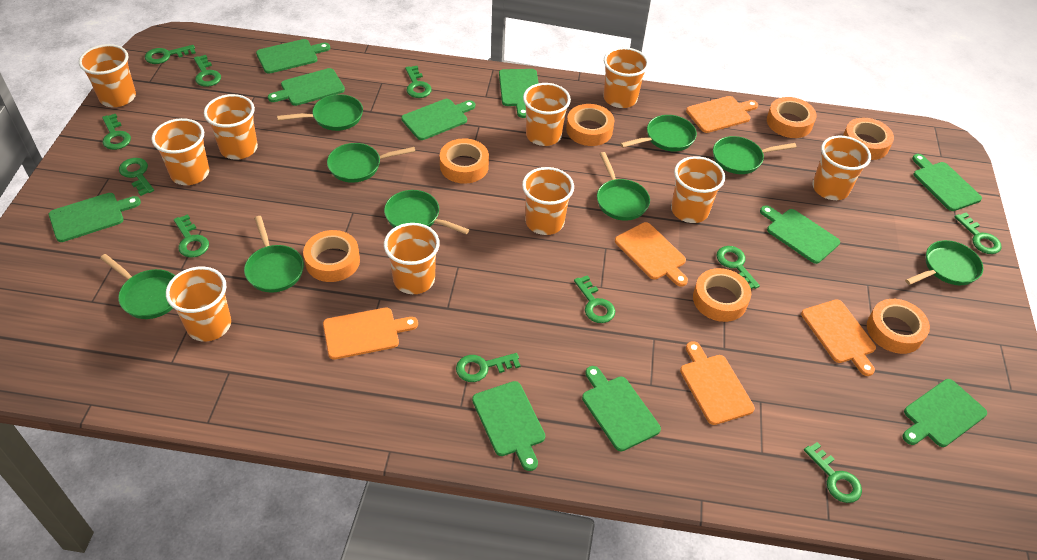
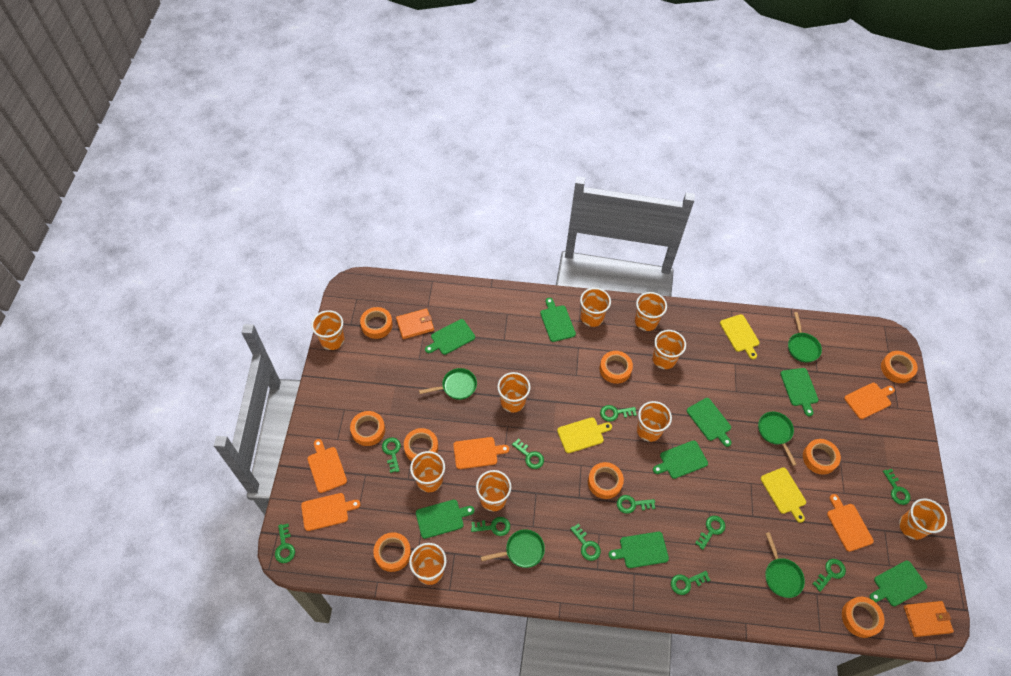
green cutting board: 10 -> 8
green pan: 9 -> 5
orange tape: 7 -> 9
orange wallet: 0 -> 2
yellow cutting board: 0 -> 3

